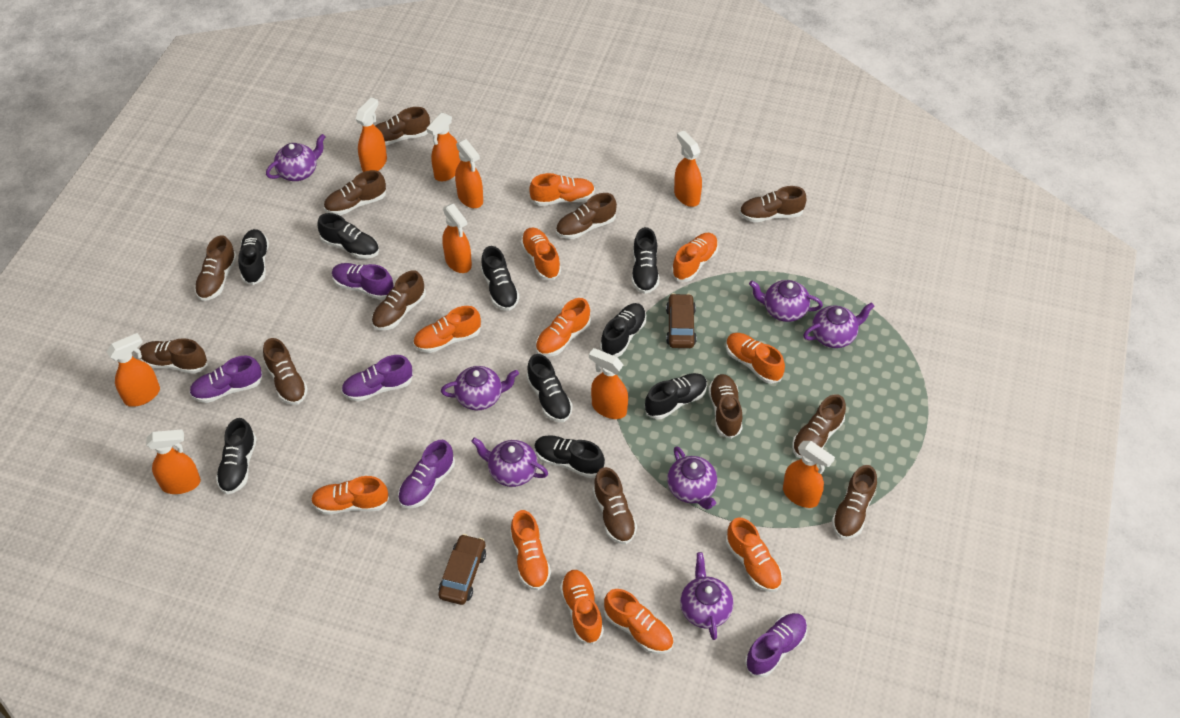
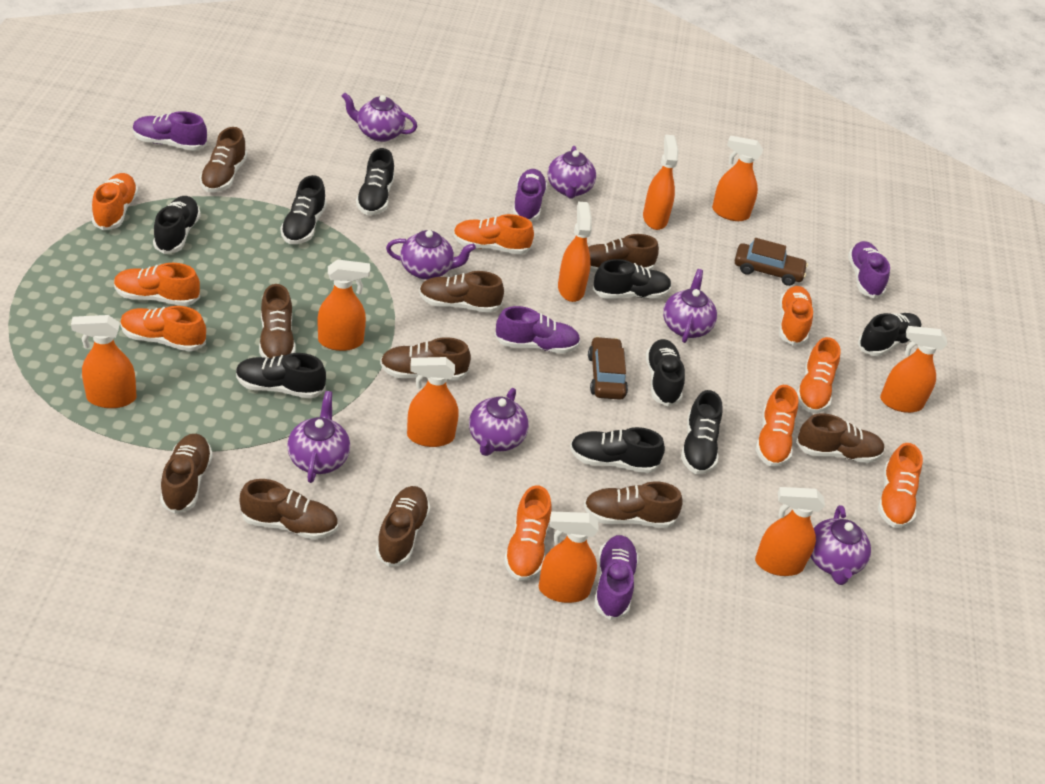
brown shoe: 12 -> 10
orange shoe: 11 -> 9

